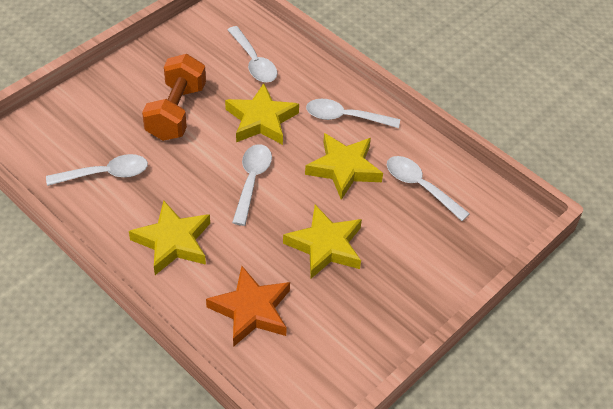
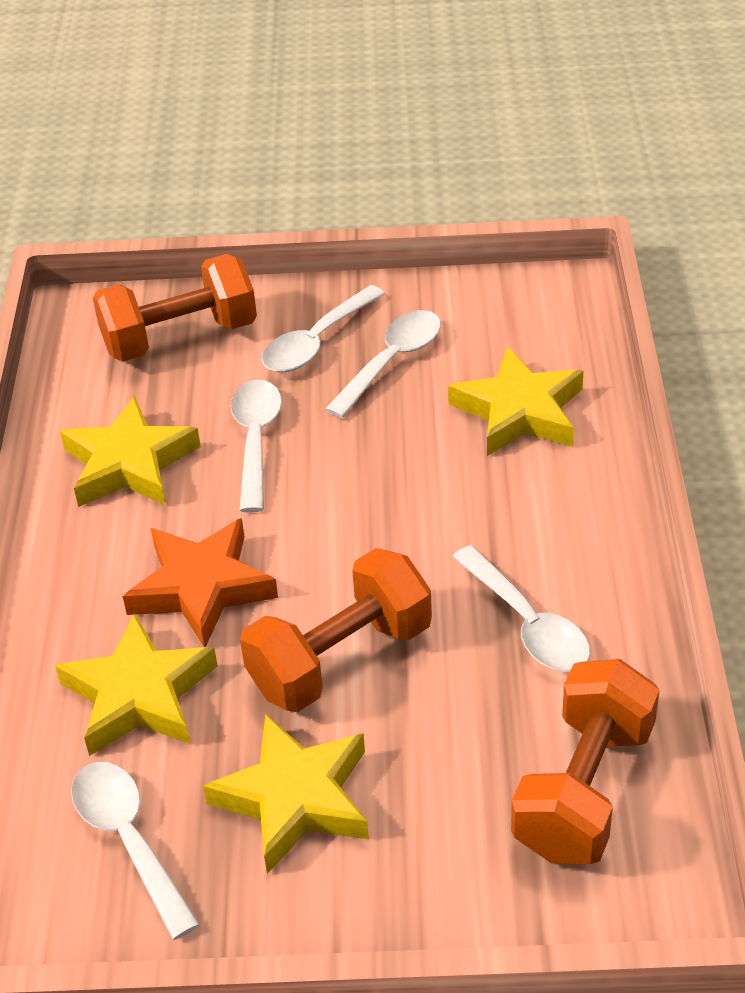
orange dumbbell: 1 -> 3

